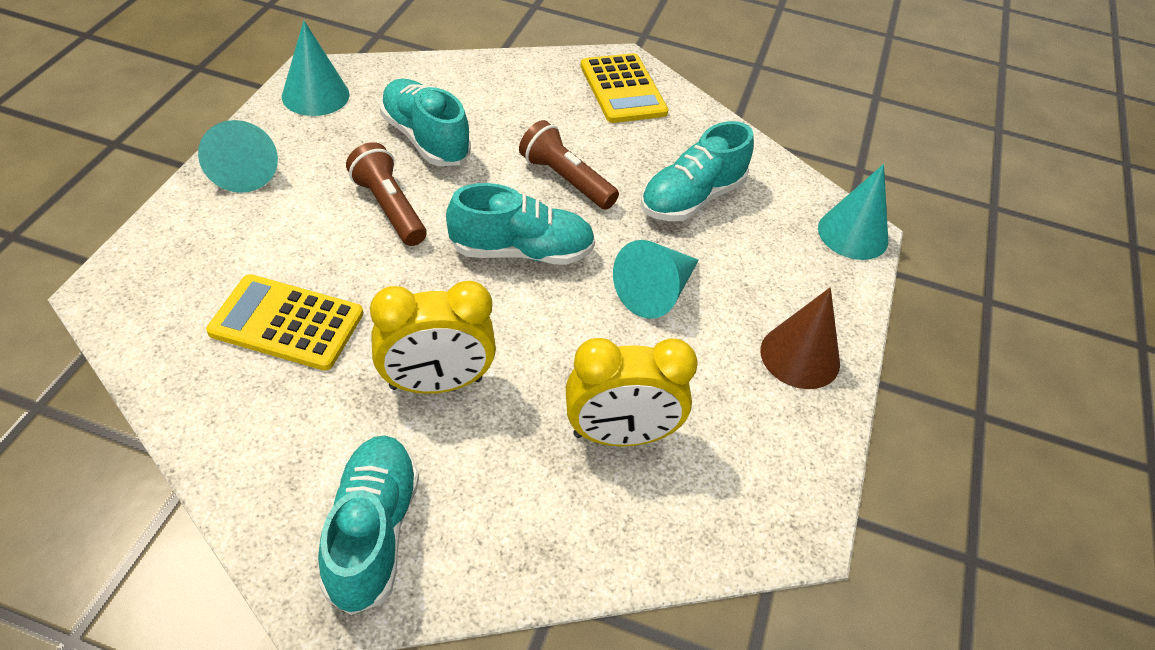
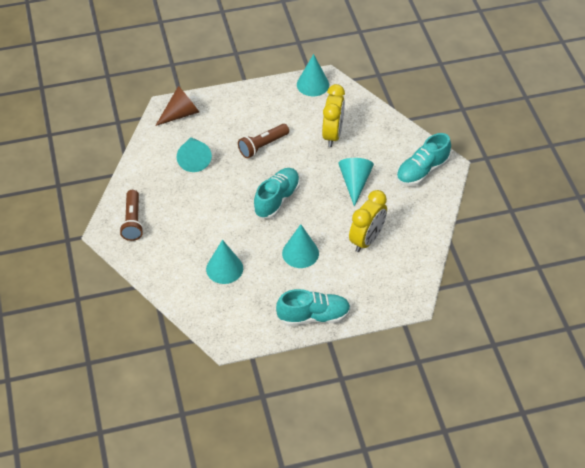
turquoise cone: 4 -> 5
turquoise shoe: 4 -> 3
yellow calculator: 2 -> 0

